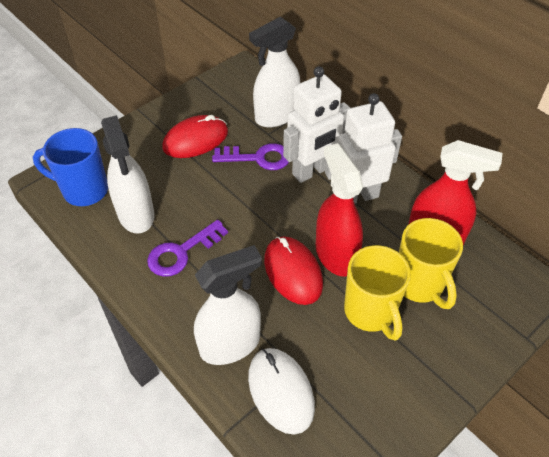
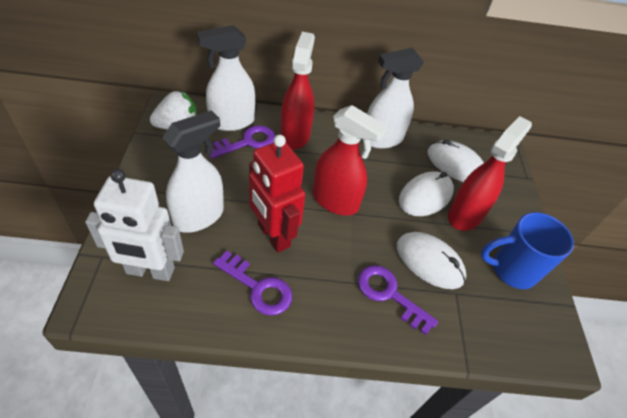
purple key: 2 -> 3
red mouse: 2 -> 0
red robot: 0 -> 1
red spray bottle: 2 -> 3
white mouse: 1 -> 3
white robot: 2 -> 1
white strawberry: 0 -> 1
yellow mug: 2 -> 0

